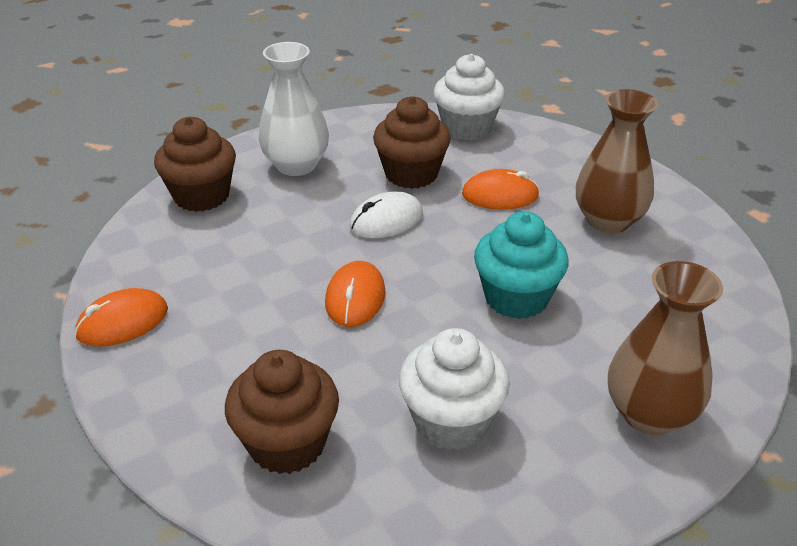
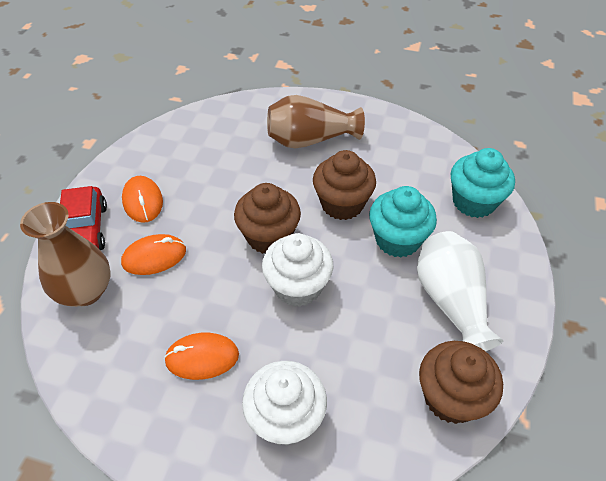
red car: 0 -> 1
turquoise cupcake: 1 -> 2
white mouse: 1 -> 0

